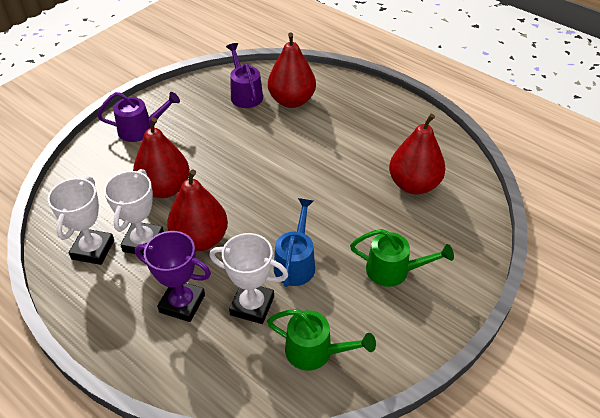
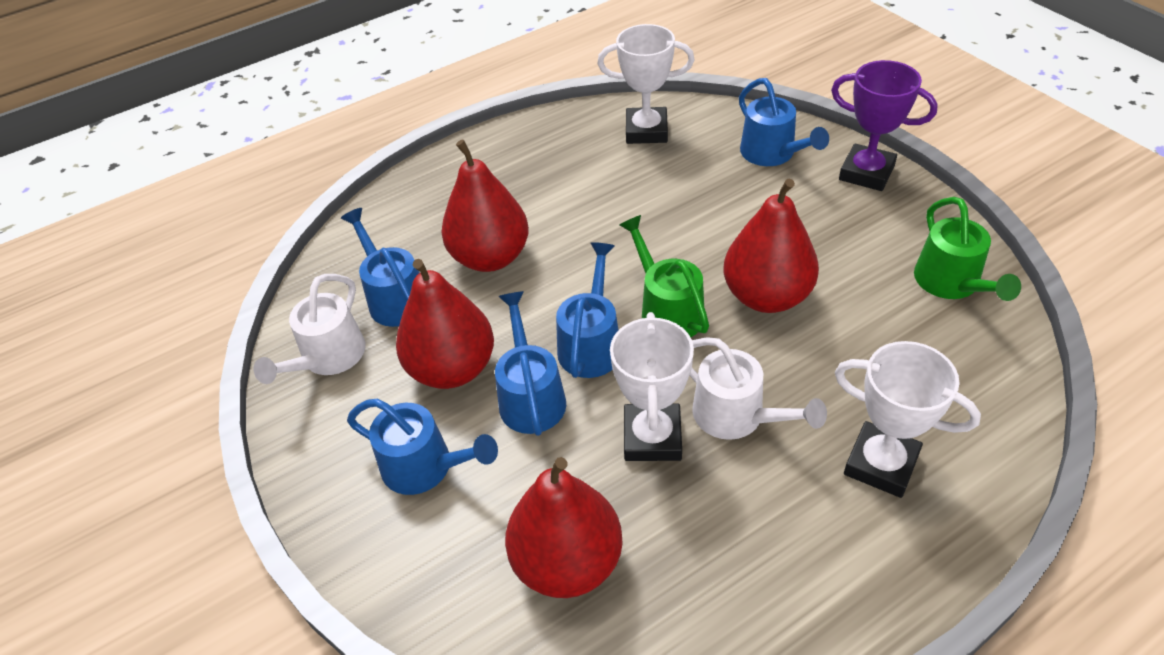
blue watering can: 1 -> 5
purple watering can: 2 -> 0
white watering can: 0 -> 2

